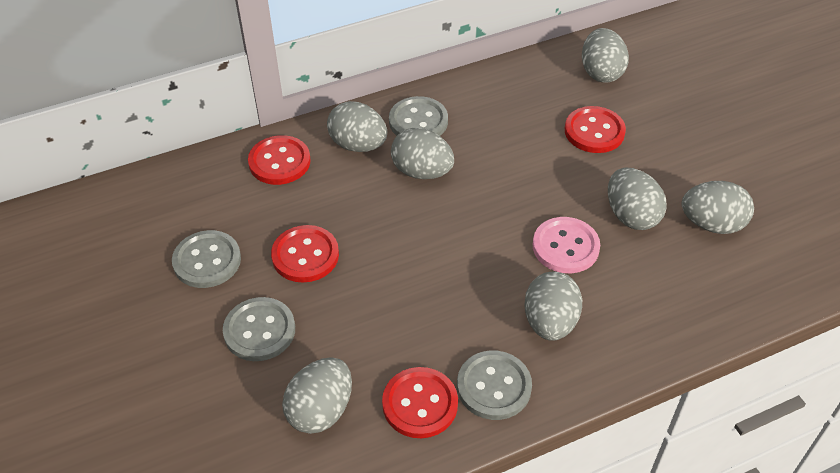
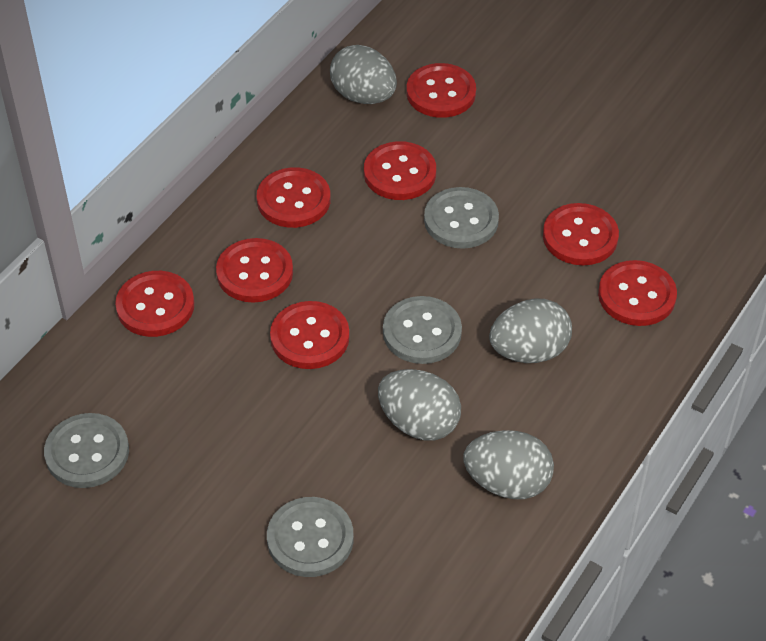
grey egg: 7 -> 4
pink button: 1 -> 0
red button: 4 -> 8

